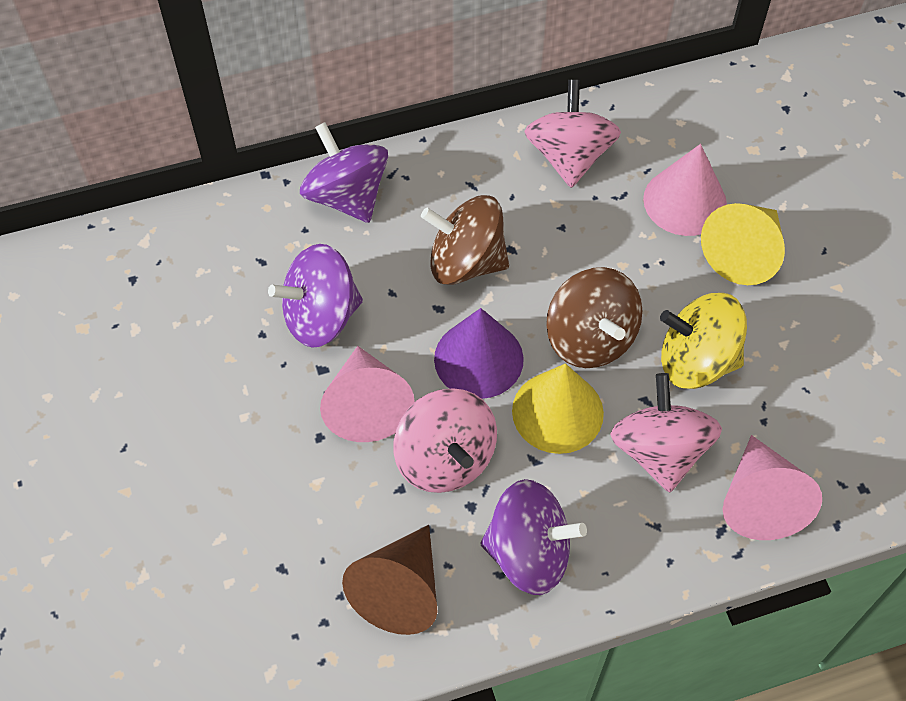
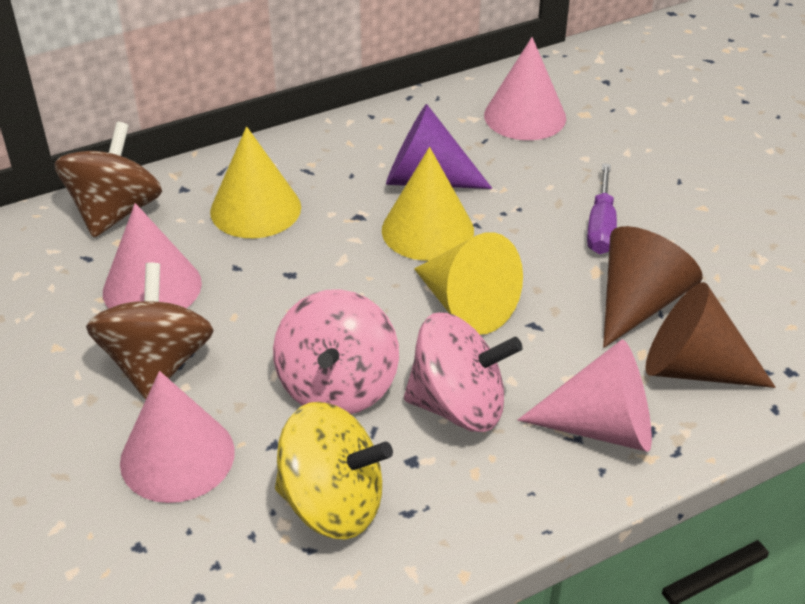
brown cone: 1 -> 2
pink cone: 3 -> 4
pink spinning top: 3 -> 2
purple screwdriver: 0 -> 1
purple spinning top: 3 -> 0
yellow cone: 2 -> 3

